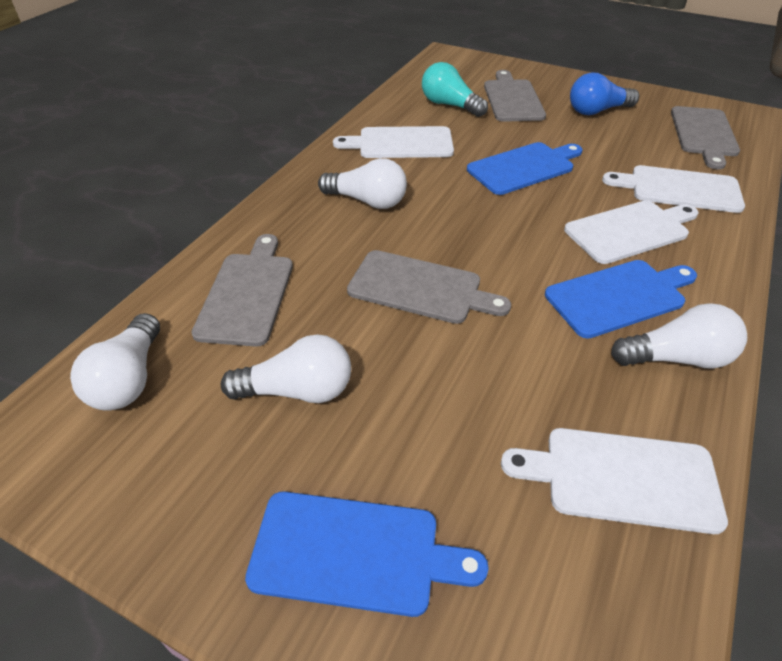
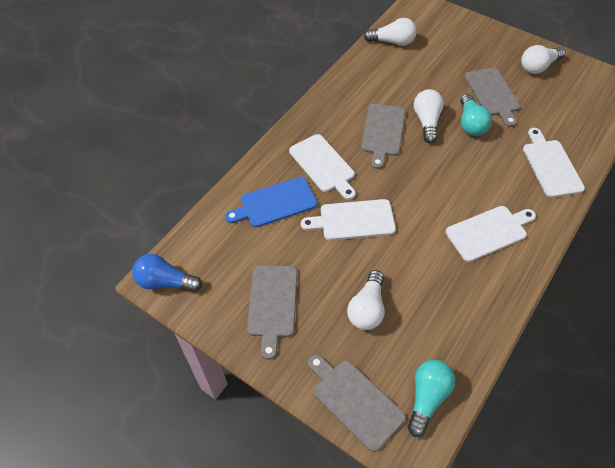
blue cutting board: 3 -> 1
turquoise light bulb: 1 -> 2

